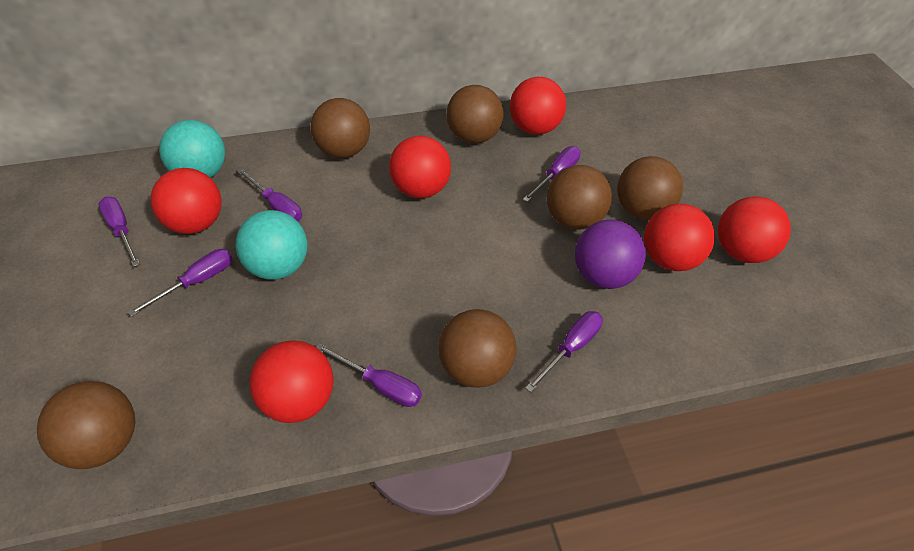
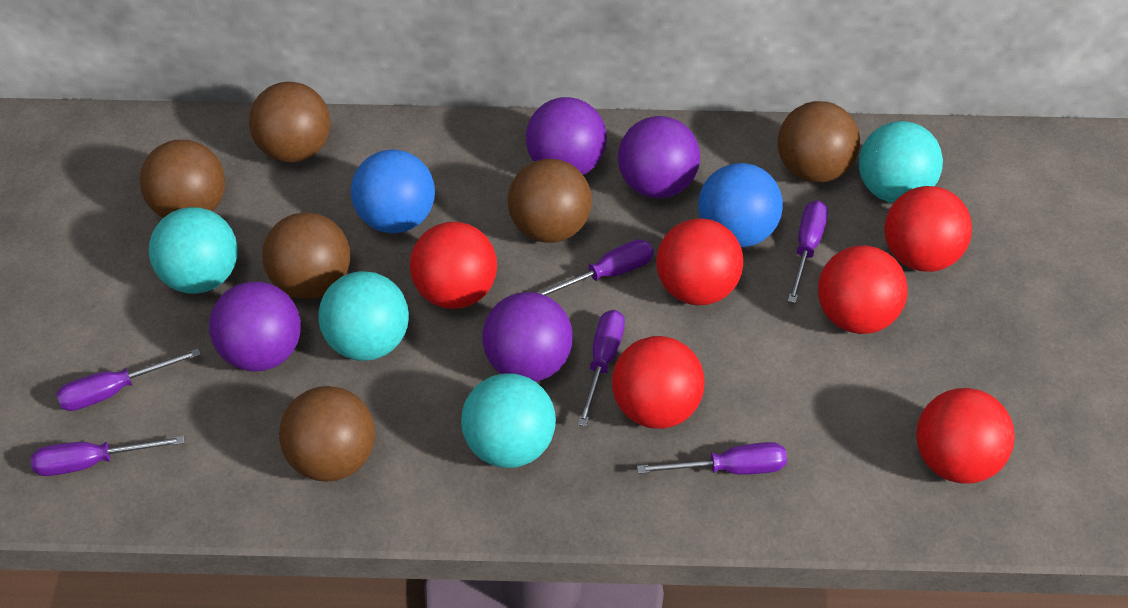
blue ball: 0 -> 2
purple ball: 1 -> 4
turquoise ball: 2 -> 4

